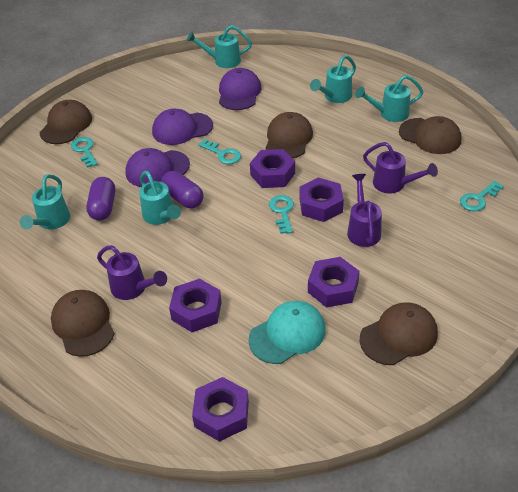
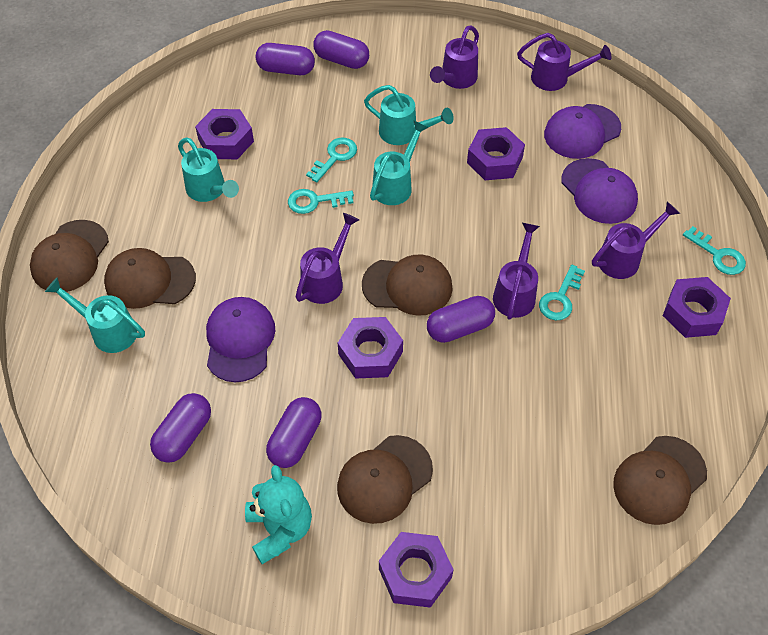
purple capsule: 2 -> 5
purple watering can: 3 -> 5
turquoise cap: 1 -> 0
turquoise teddy bear: 0 -> 1
turquoise watering can: 5 -> 4

